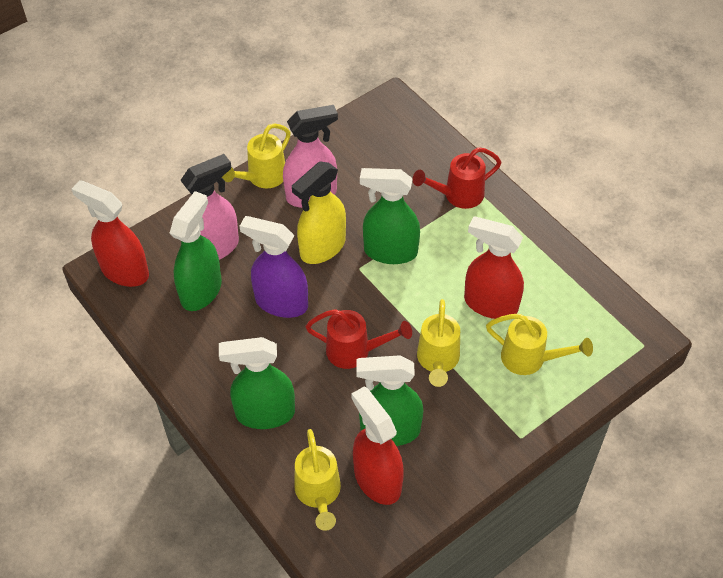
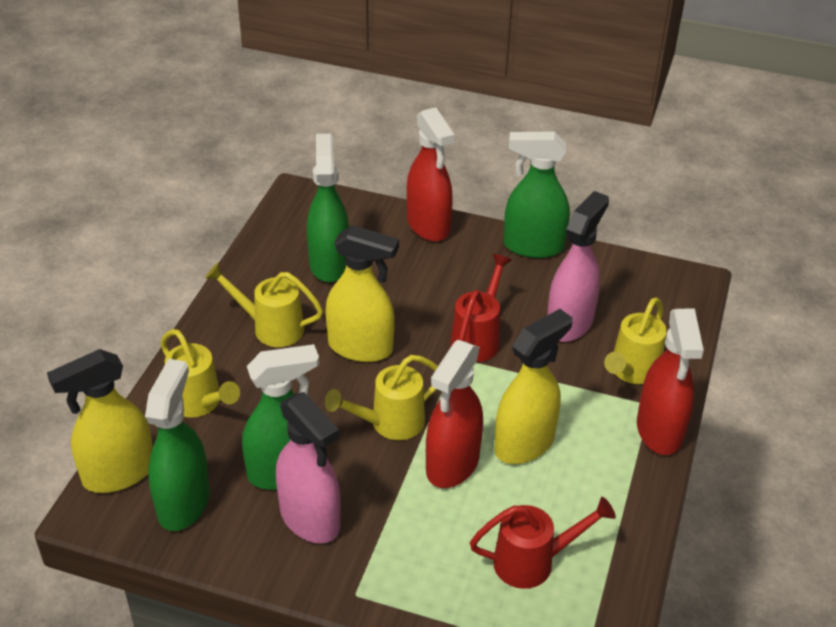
purple spray bottle: 1 -> 0
yellow spray bottle: 1 -> 3

